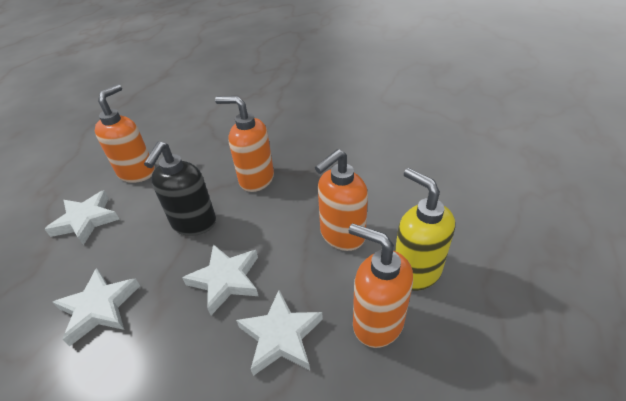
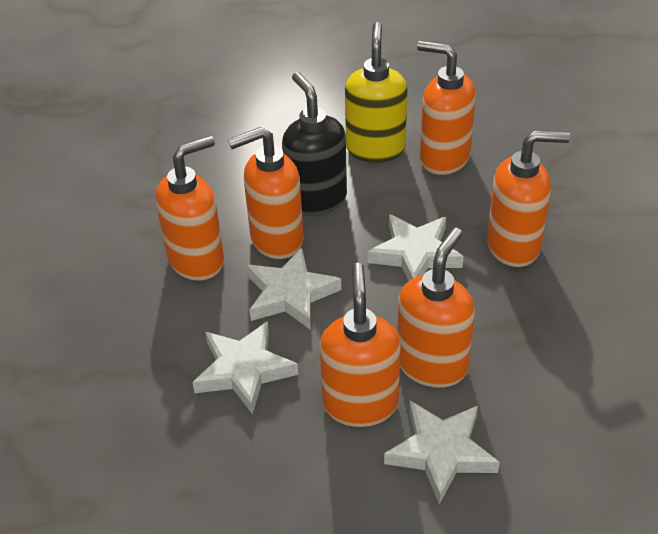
orange soap dispenser: 4 -> 6

